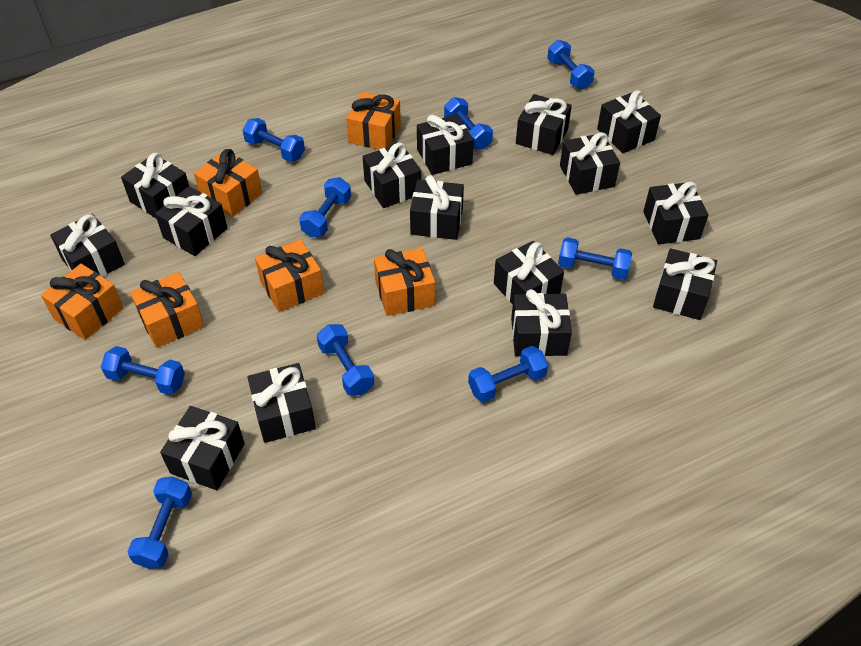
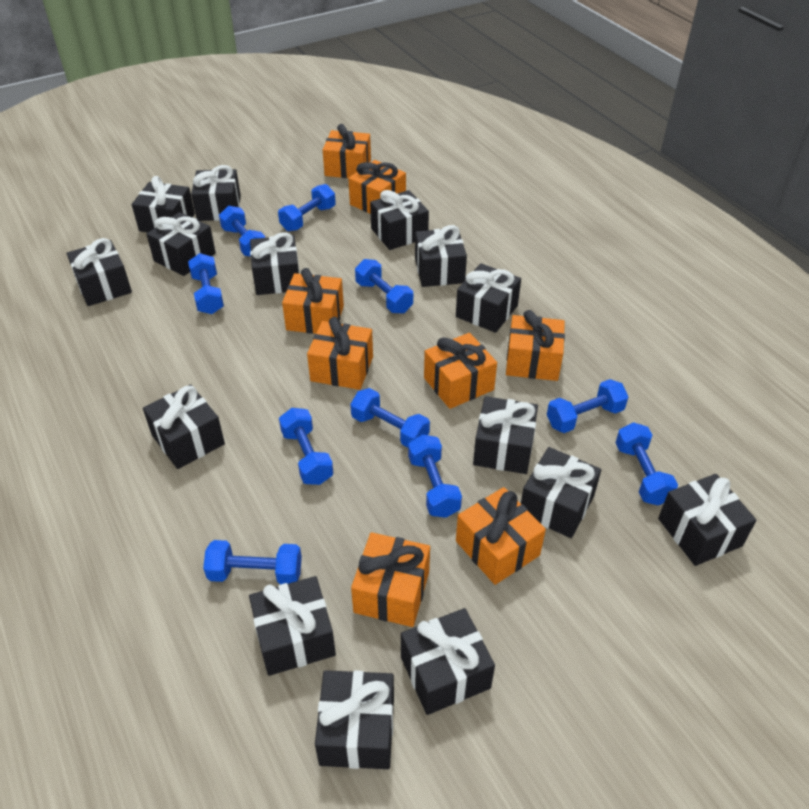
blue dumbbell: 9 -> 10
orange gift: 6 -> 8

